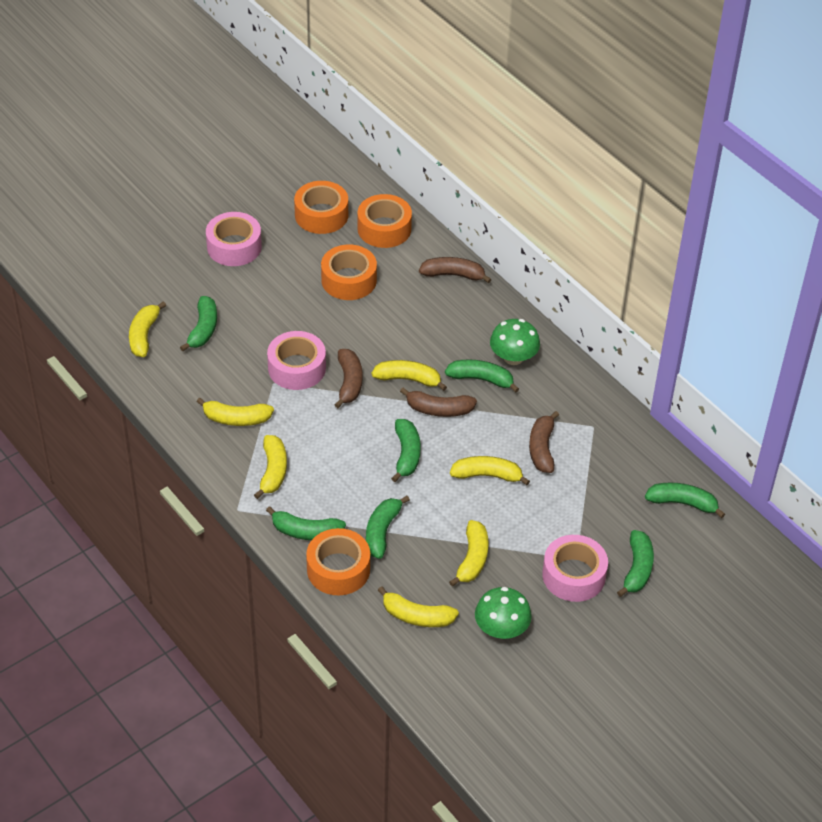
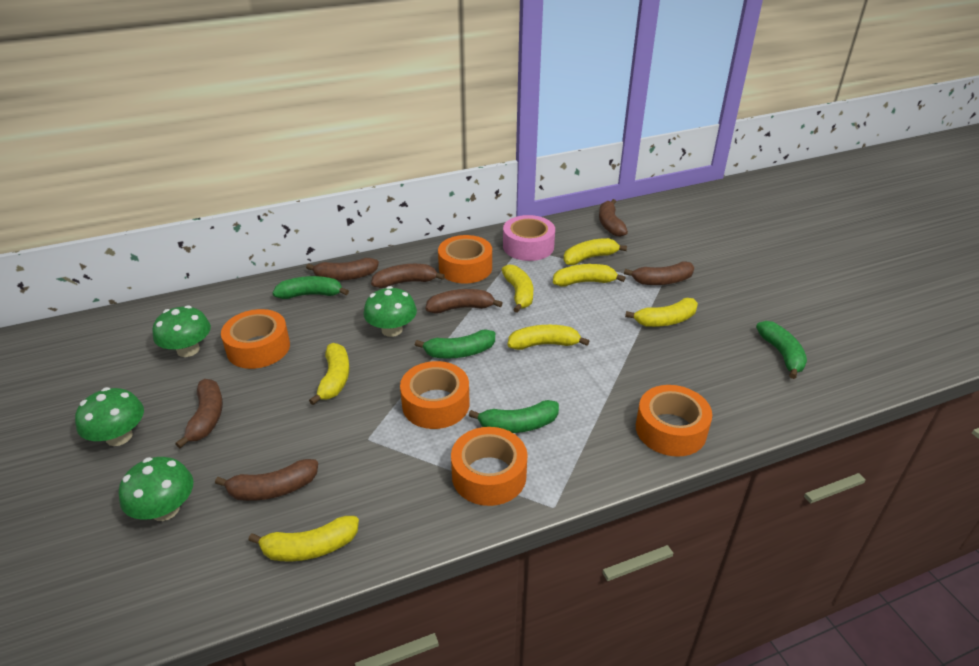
brown banana: 4 -> 7
green banana: 7 -> 4
green mushroom: 2 -> 4
orange tape: 4 -> 5
pink tape: 3 -> 1

